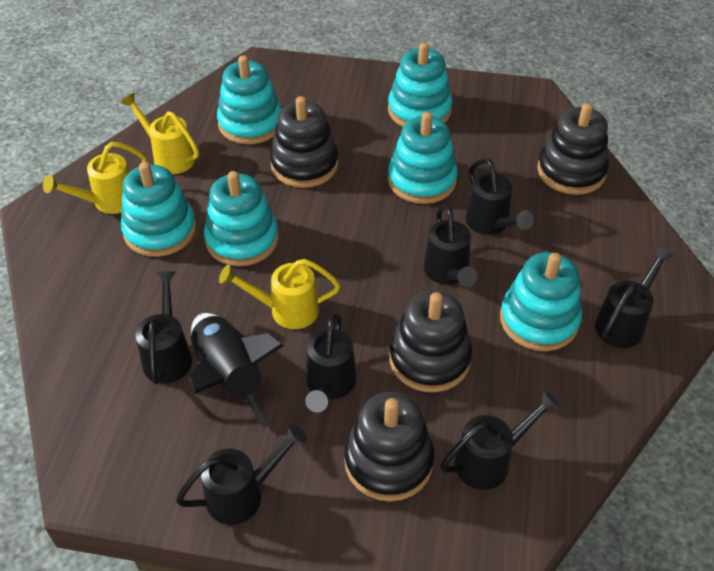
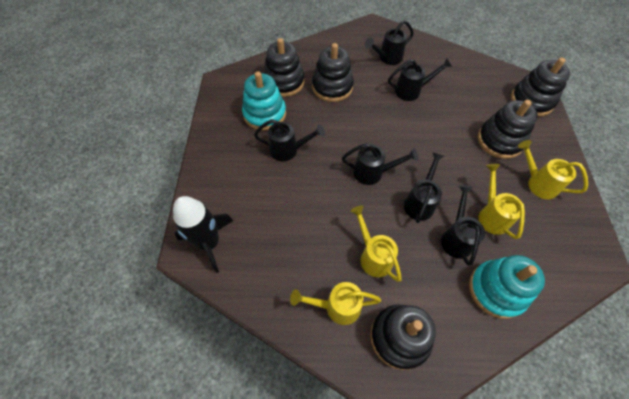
black stacking toy: 4 -> 5
black watering can: 7 -> 6
turquoise stacking toy: 6 -> 2
yellow watering can: 3 -> 4

